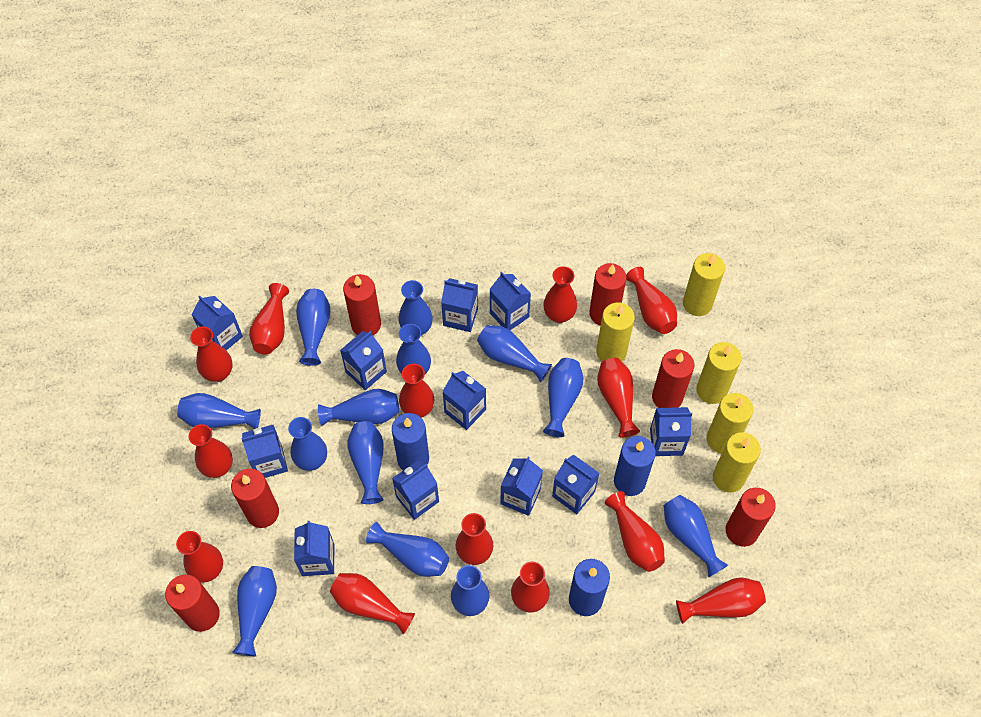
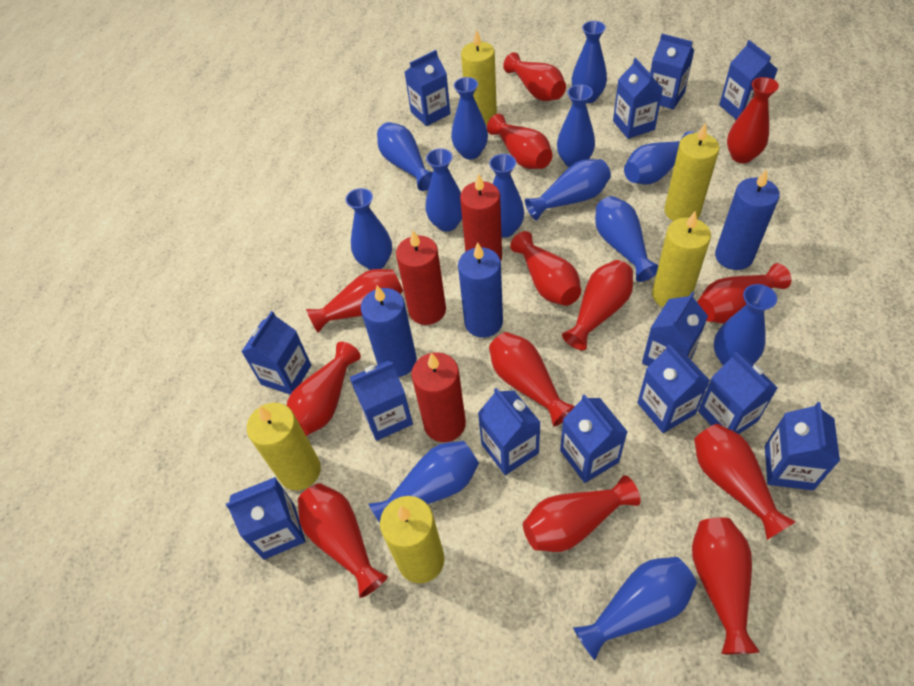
blue carton: 11 -> 13
red candle: 6 -> 3

